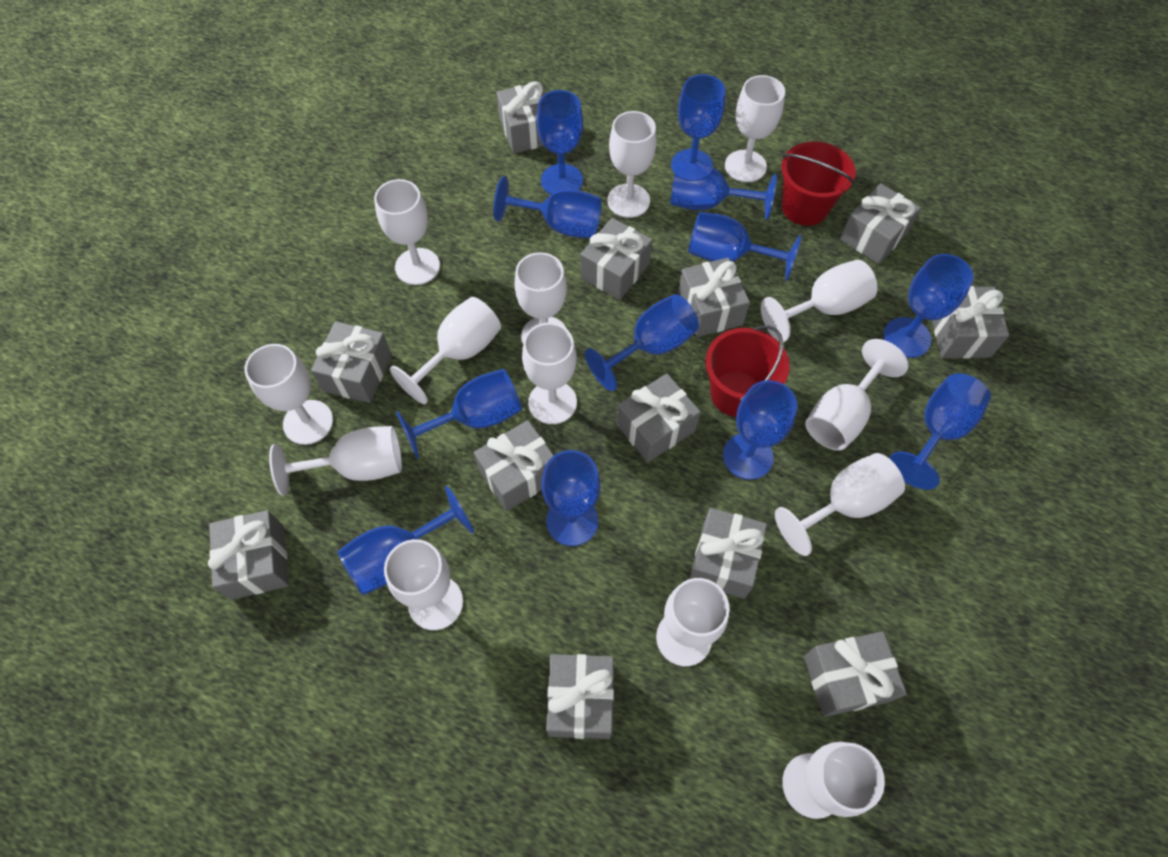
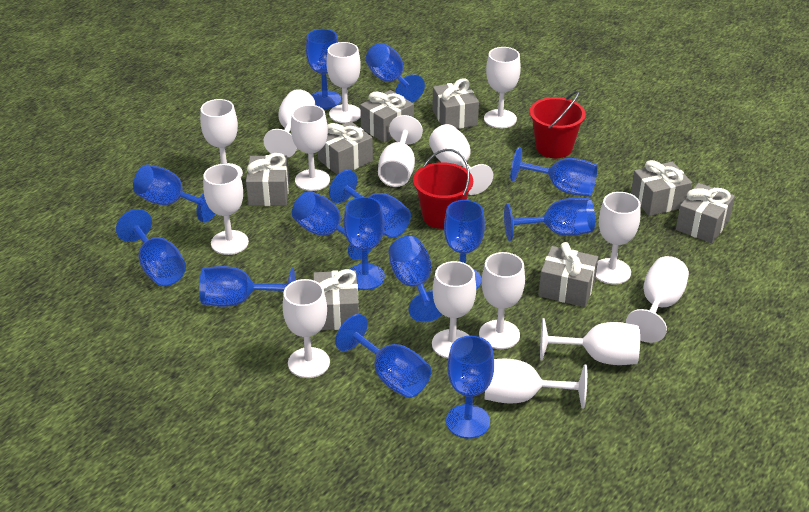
blue goblet: 12 -> 14
grey gift: 12 -> 8
white goblet: 14 -> 15

